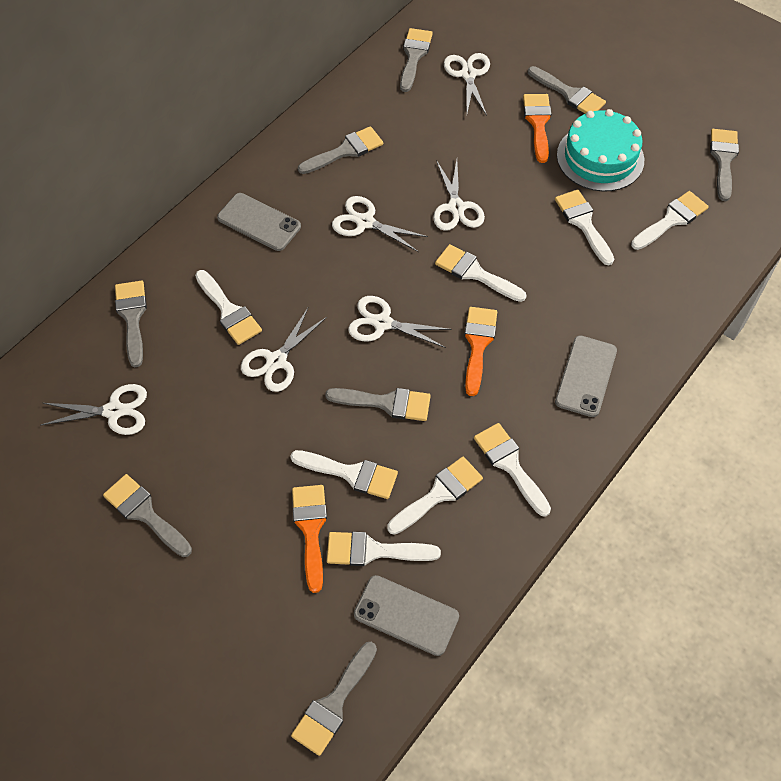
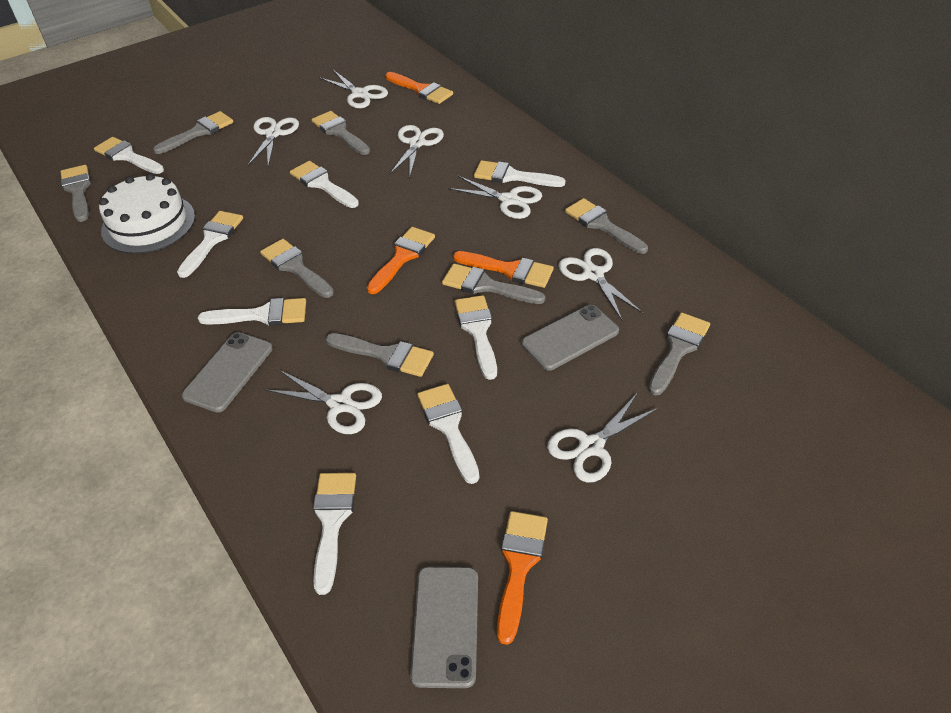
orange brush: 3 -> 4
turquoise cake: 1 -> 0
white cake: 0 -> 1
white scissors: 6 -> 7

